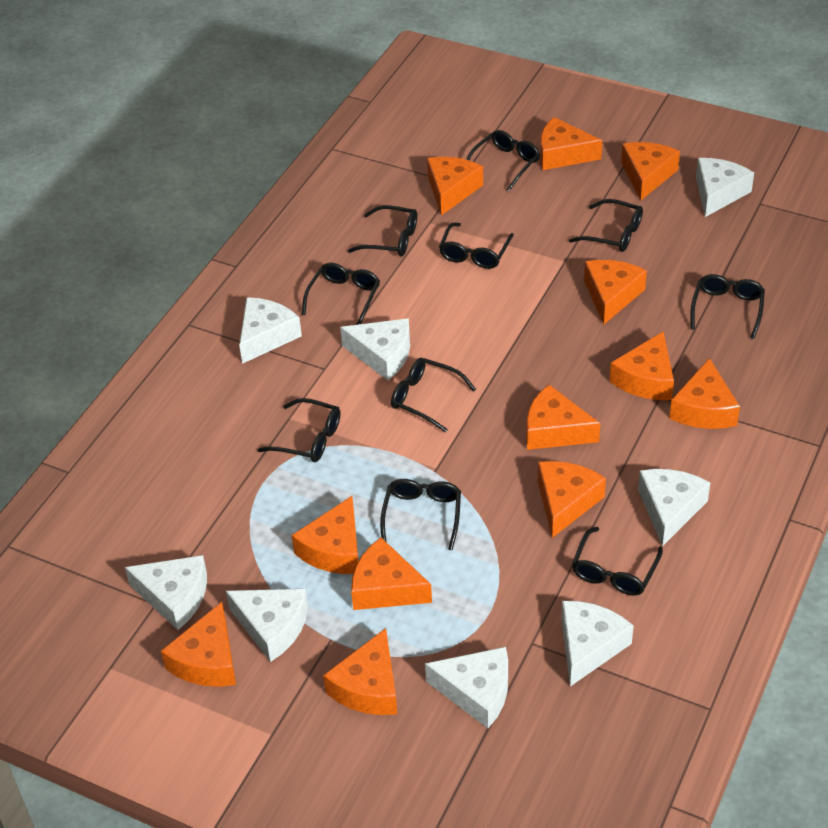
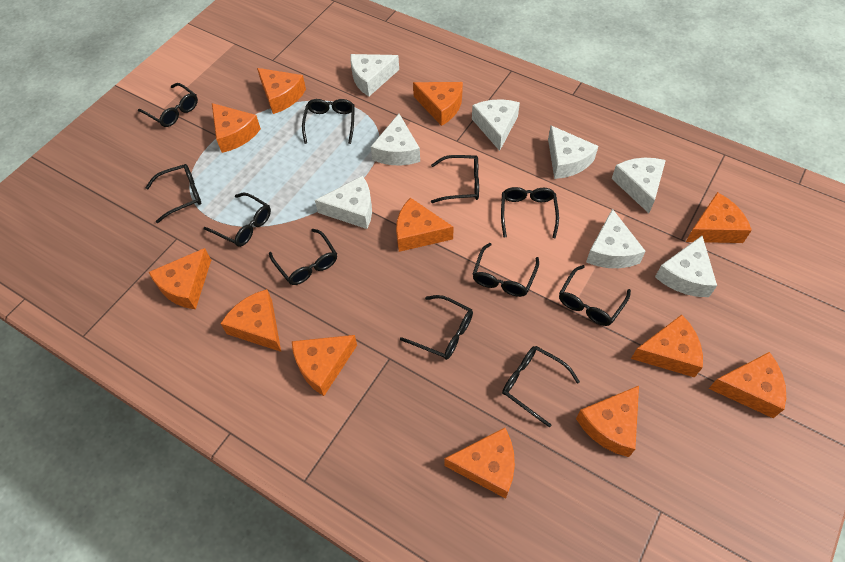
black glasses: 10 -> 11

